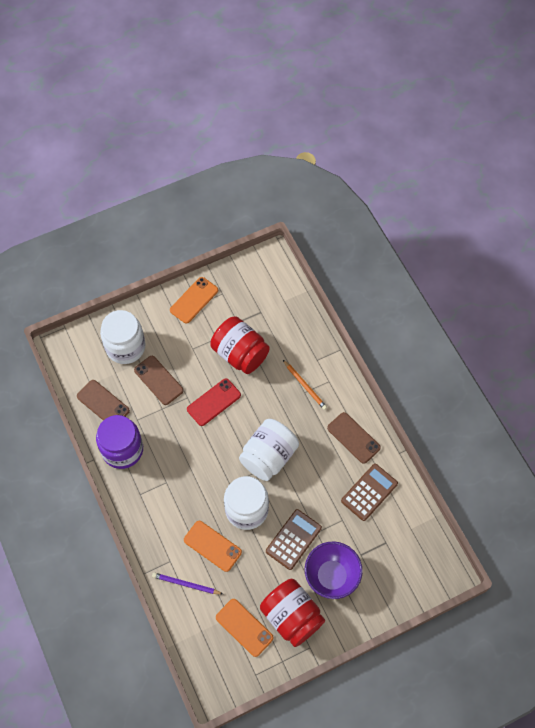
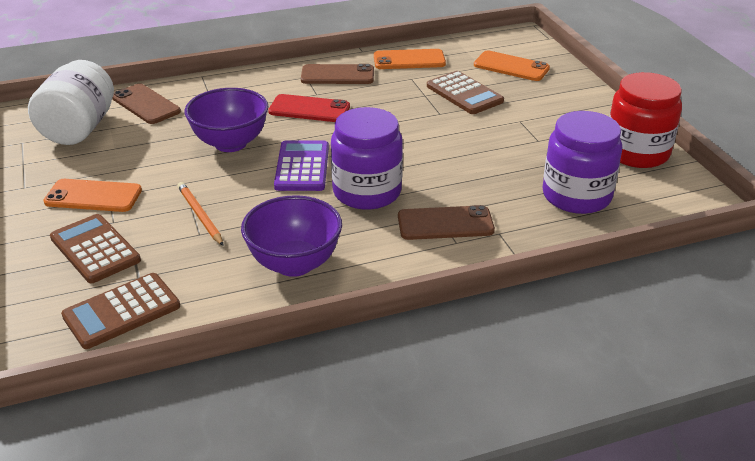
brown calculator: 2 -> 3
purple bowl: 1 -> 2
purple calculator: 0 -> 1
purple jar: 1 -> 2
purple pencil: 1 -> 0
red jar: 2 -> 1
white jar: 3 -> 1

